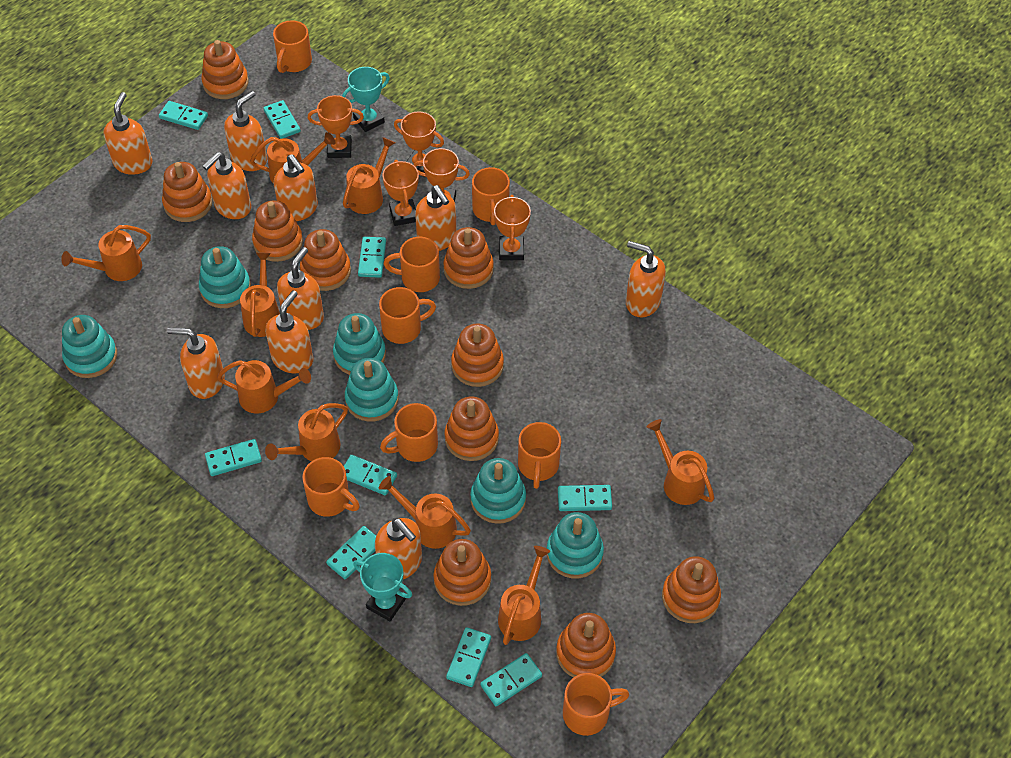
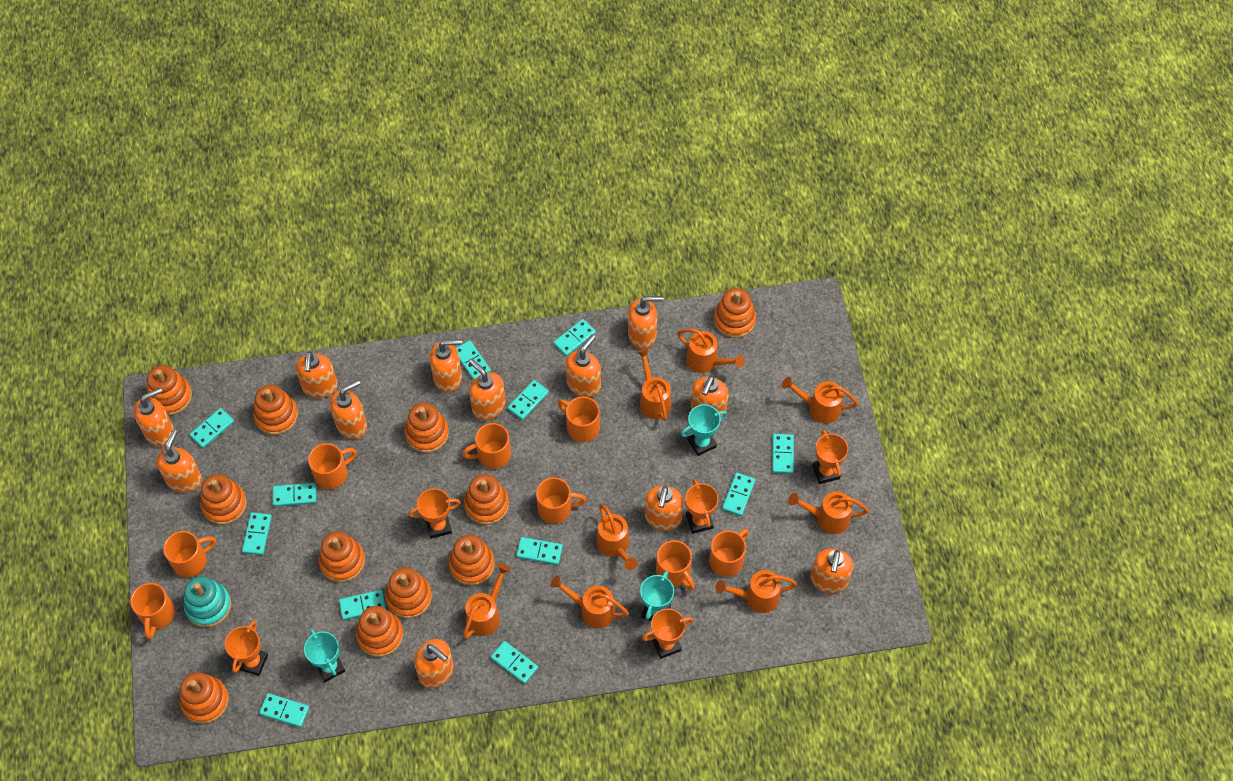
orange soap dispenser: 10 -> 12
orange stacking toy: 10 -> 11
orange watering can: 9 -> 8
turquoise domino: 9 -> 12
turquoise stacking toy: 6 -> 1
turquoise trophy: 2 -> 3

